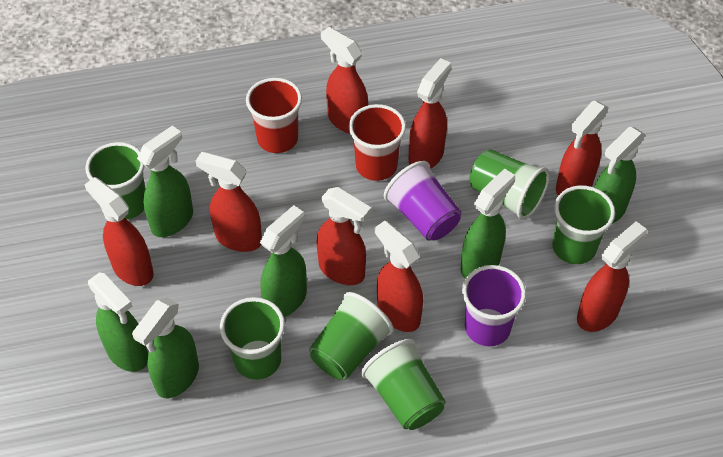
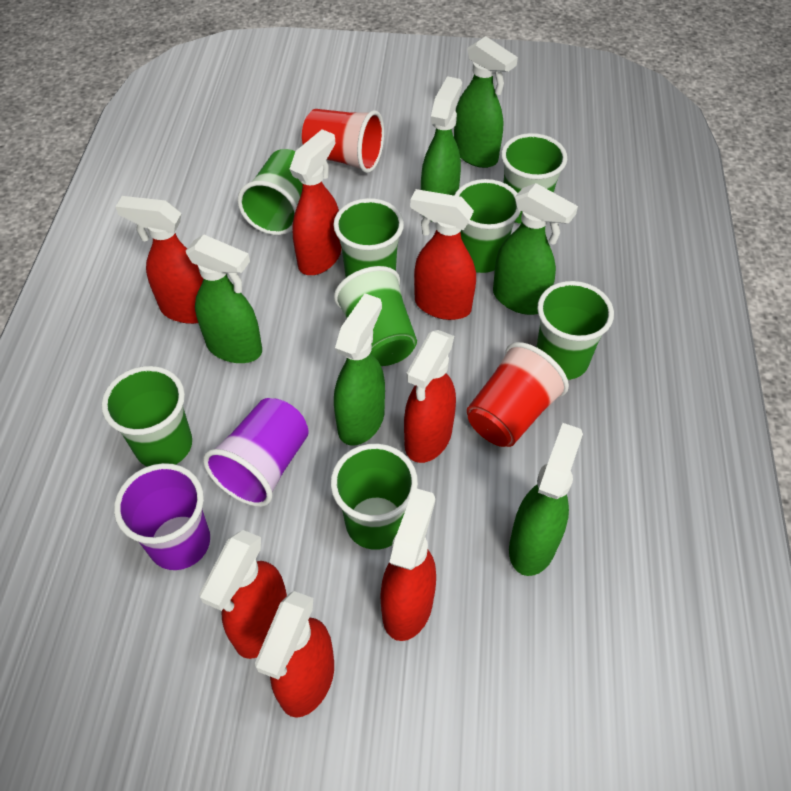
green cup: 6 -> 8
red spray bottle: 8 -> 7

